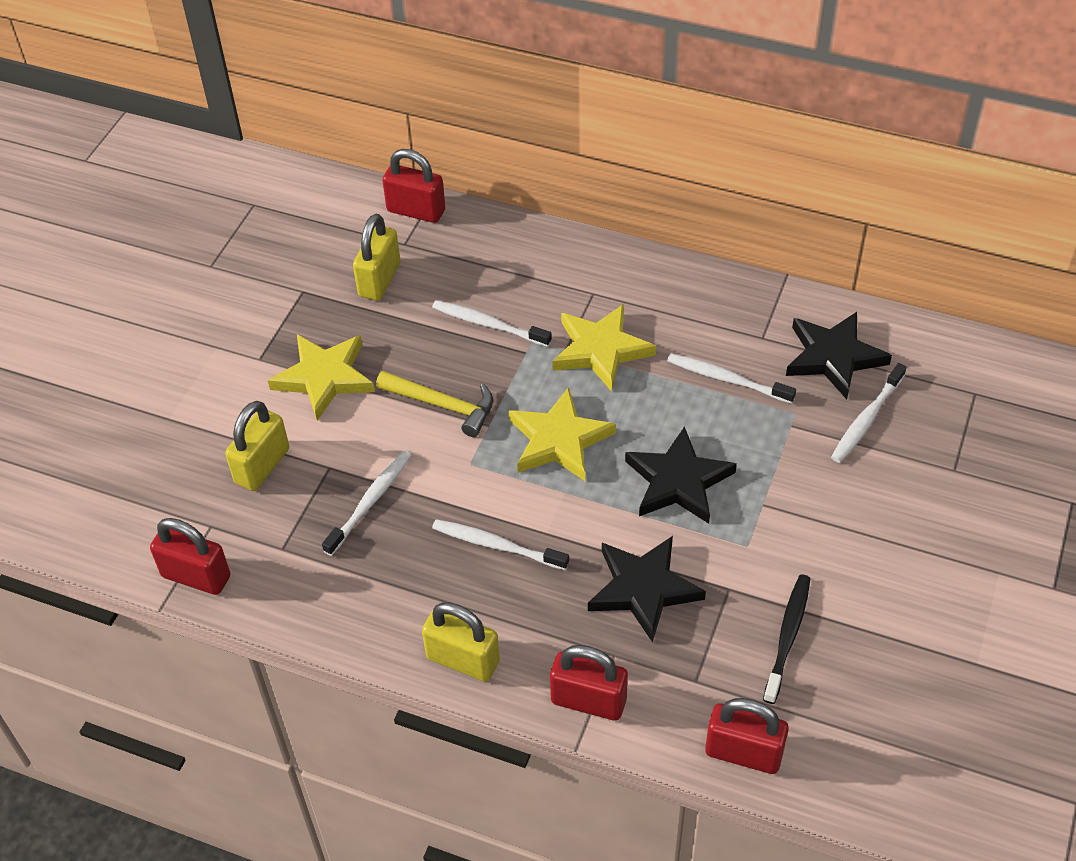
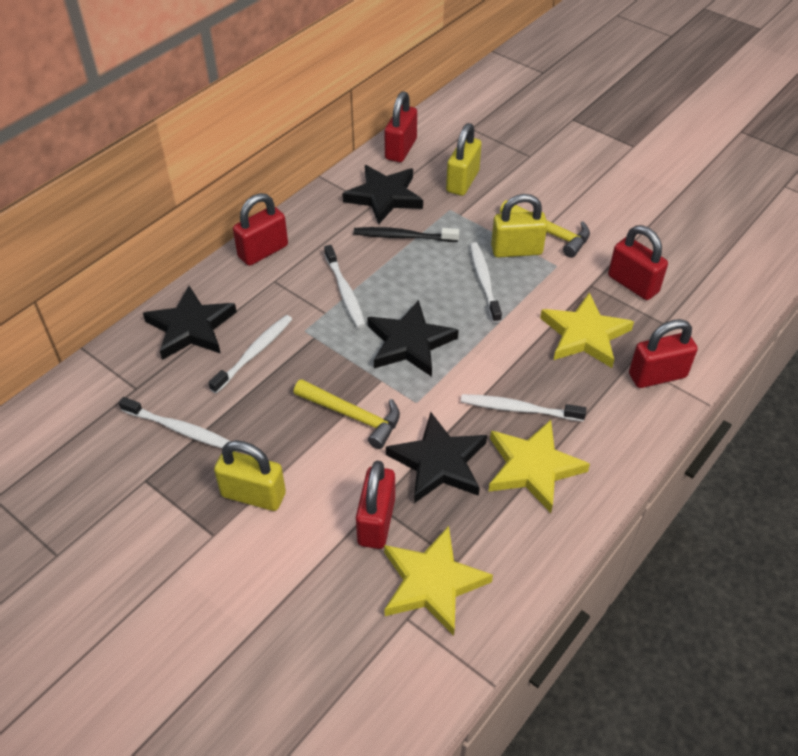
black star: 3 -> 4
red padlock: 4 -> 5
yellow hammer: 1 -> 2

